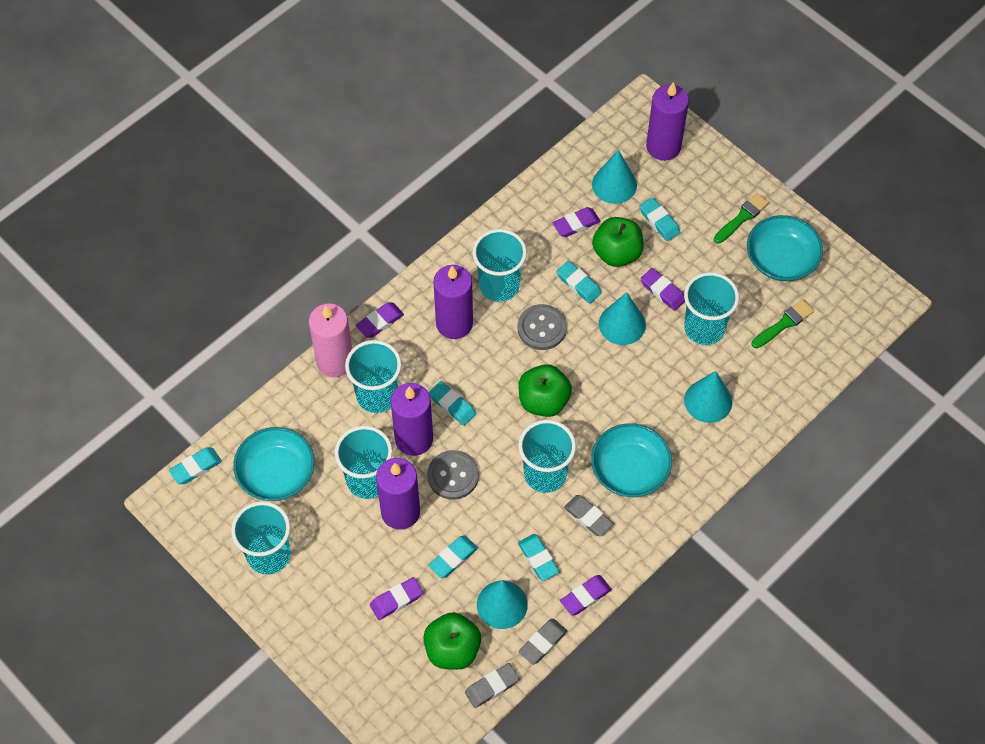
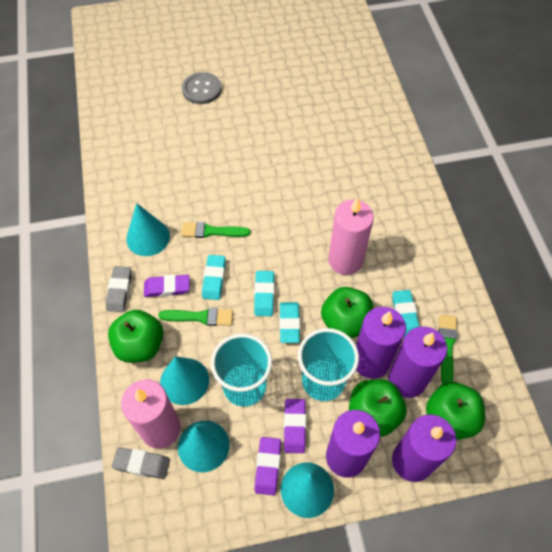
green apple: 3 -> 4
green brush: 2 -> 3
grey button: 2 -> 1
grey eraser: 3 -> 2
pink candle: 1 -> 2
purple eraser: 5 -> 3
turquoise bowl: 3 -> 0
turquoise cup: 6 -> 2
turquoise eraser: 6 -> 4

